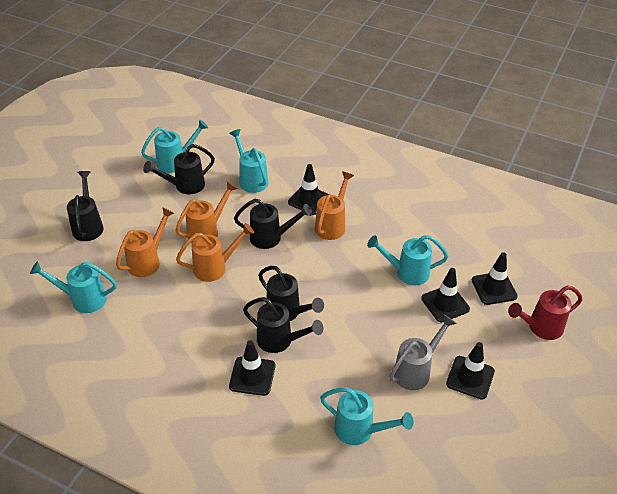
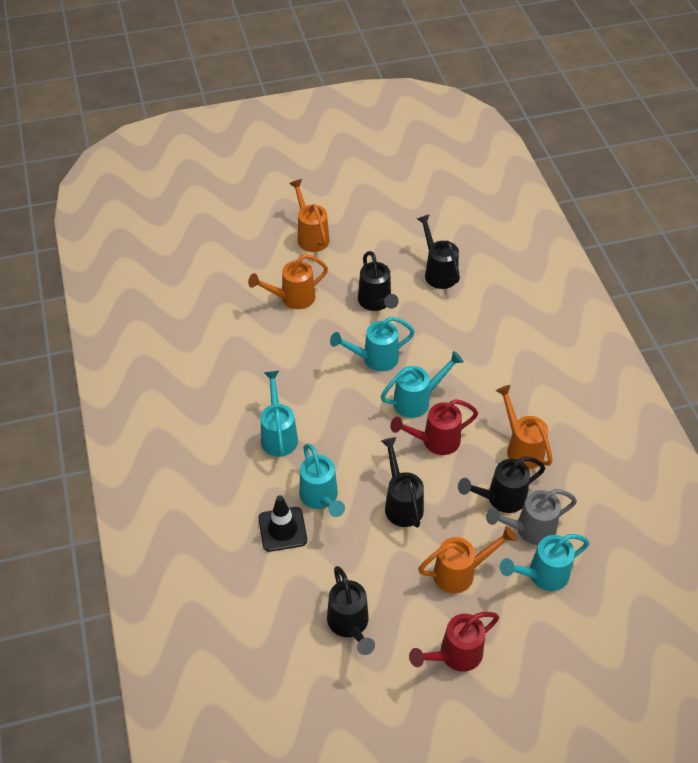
black traffic cone: 5 -> 1
red watering can: 1 -> 2

